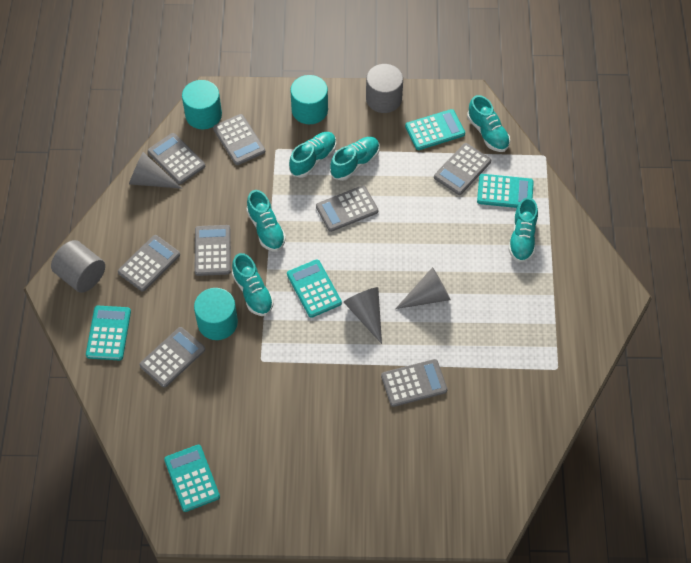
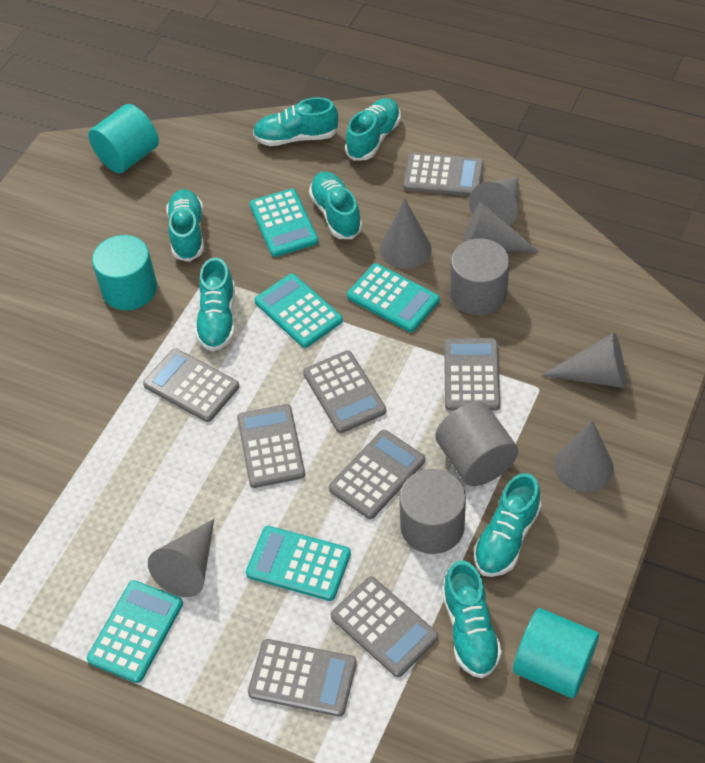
grey cone: 3 -> 6
grey cylinder: 2 -> 3
turquoise shoe: 6 -> 7

